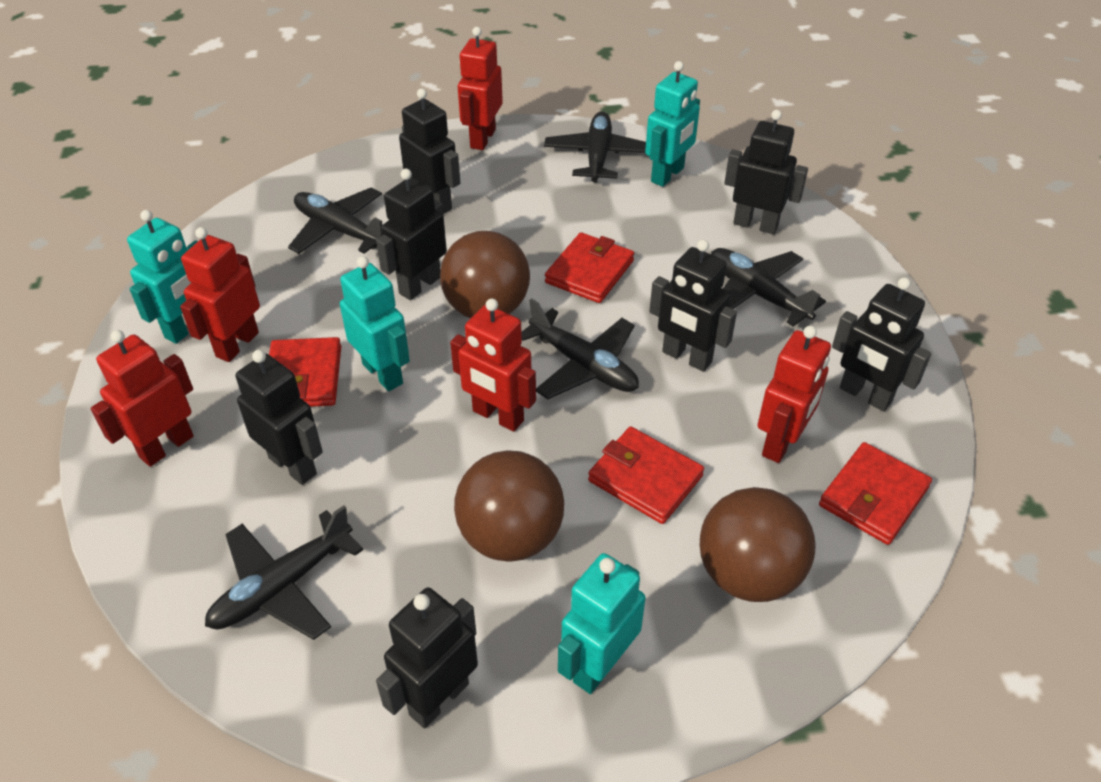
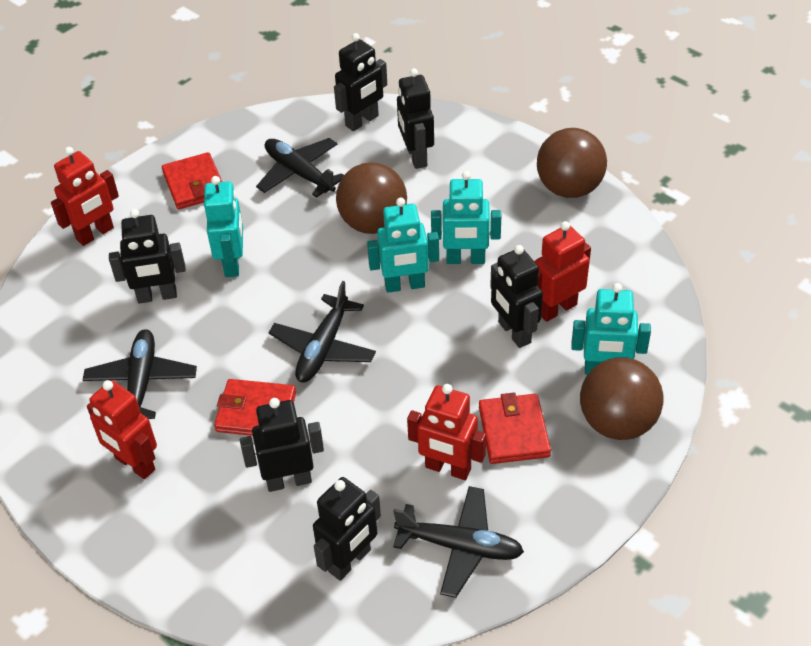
black plane: 5 -> 4
black robot: 7 -> 6
red robot: 5 -> 4
red wallet: 4 -> 3

